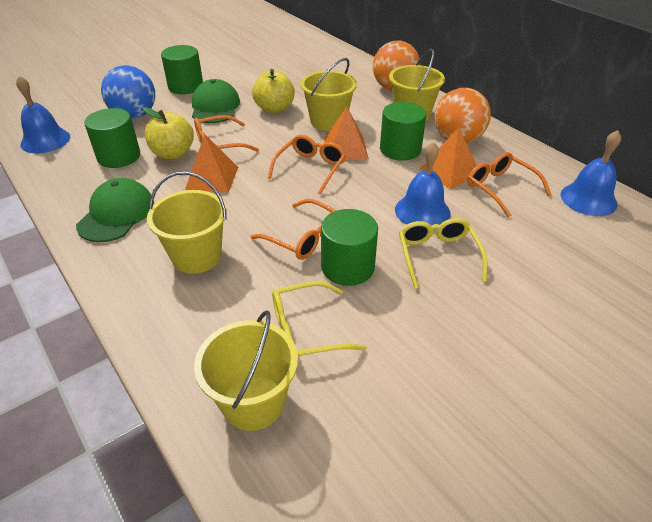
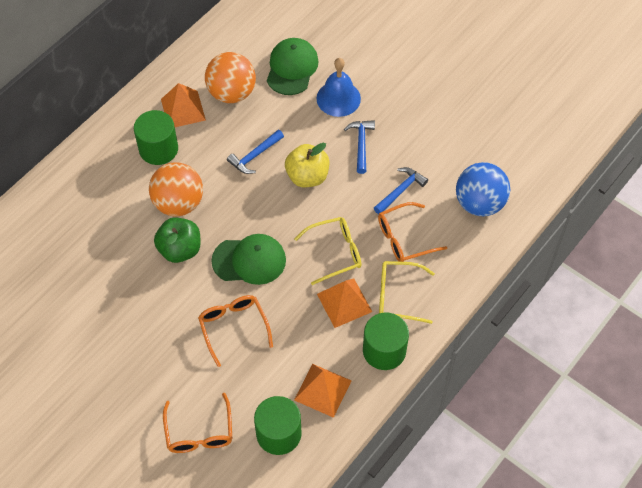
blue bell: 3 -> 1
blue hammer: 0 -> 3
green apple: 0 -> 1
green cylinder: 4 -> 3
orange glasses: 4 -> 3
yellow apple: 2 -> 1
yellow bucket: 4 -> 0

